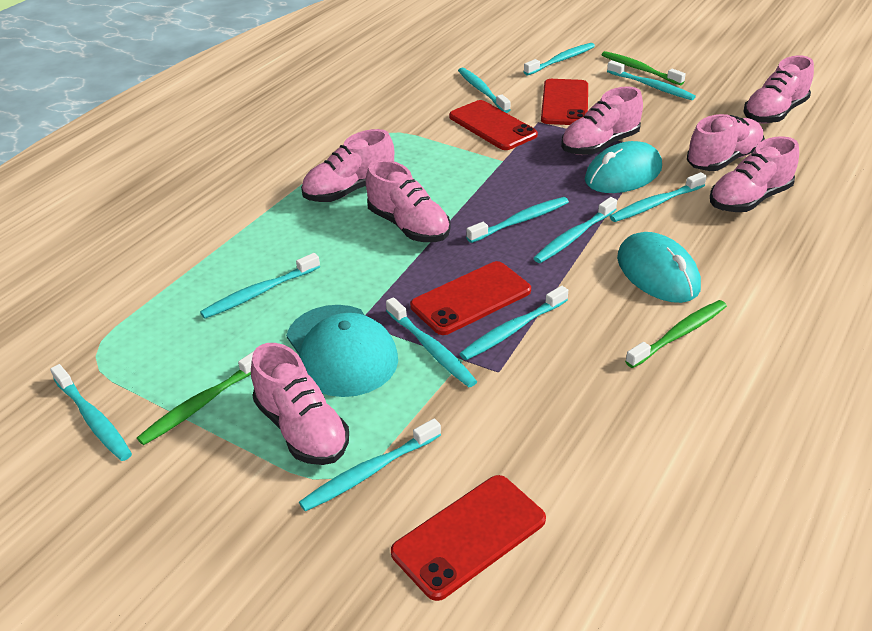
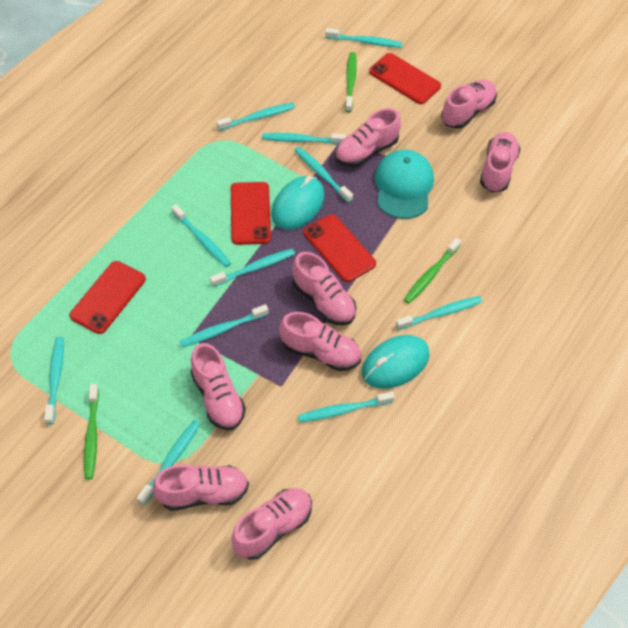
pink shoe: 7 -> 8

